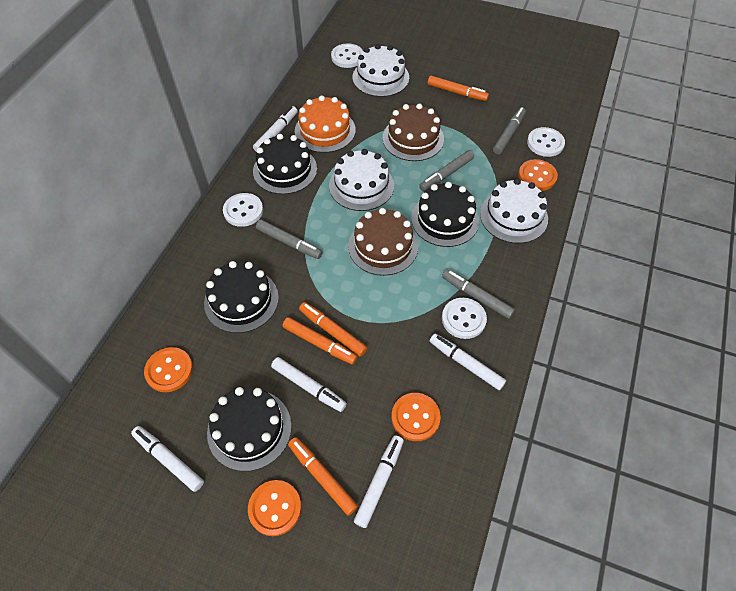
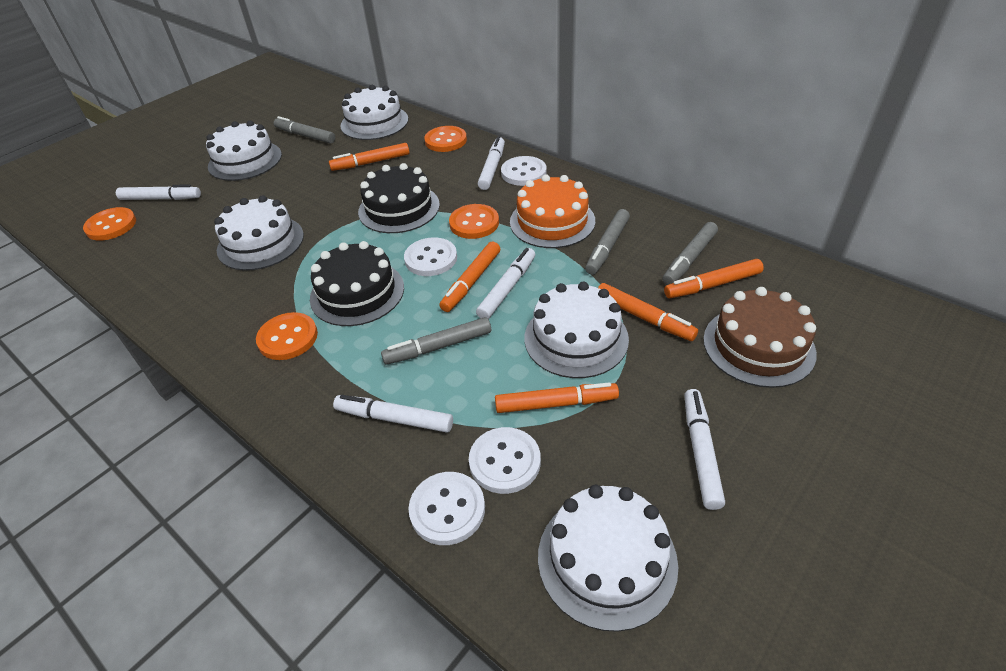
black cake: 4 -> 2
brown cake: 2 -> 1
orange marker: 4 -> 5
white cake: 3 -> 5

